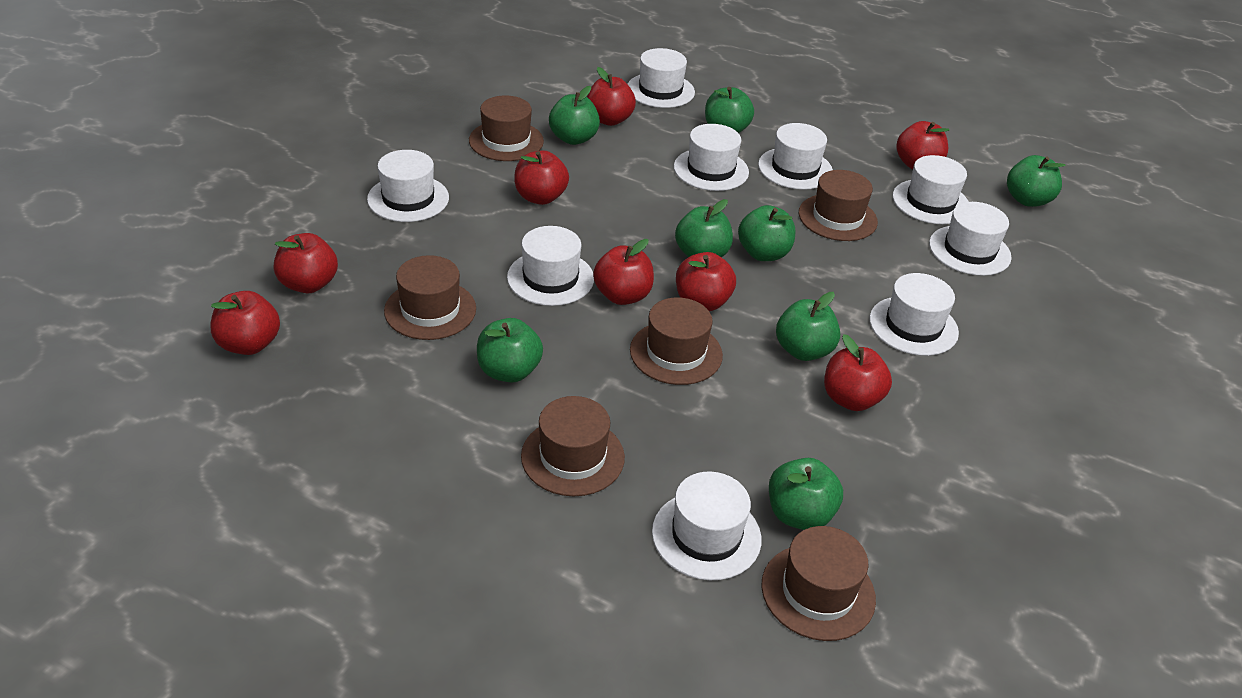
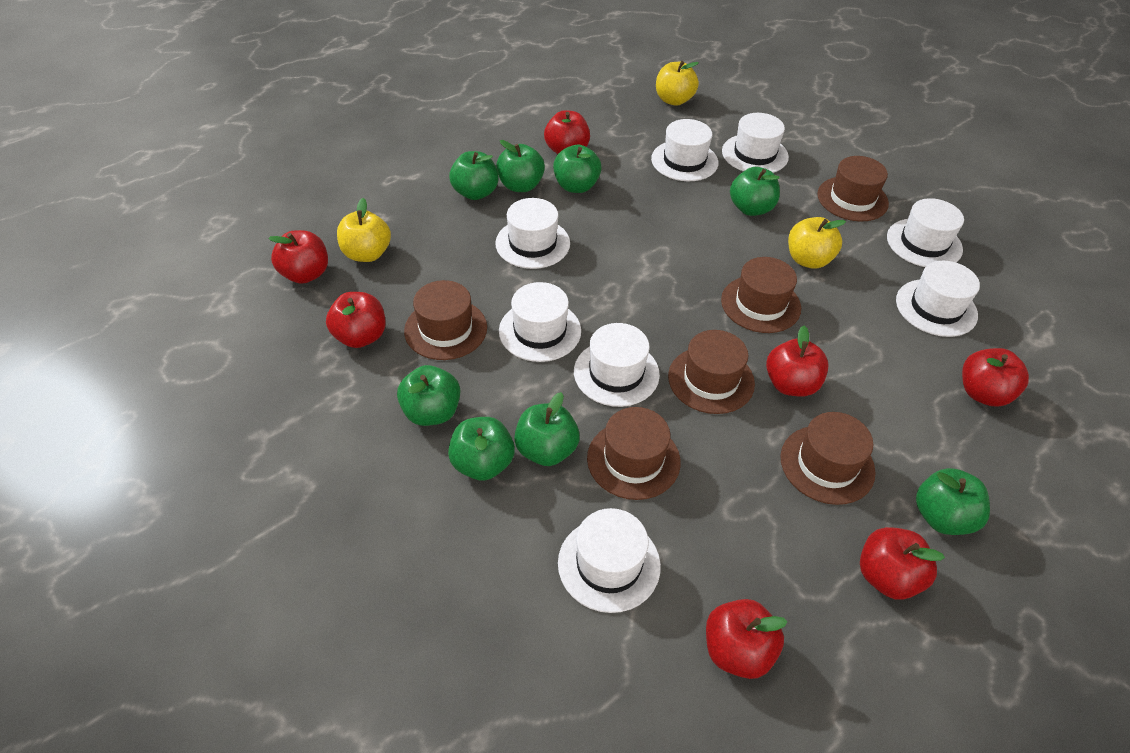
red apple: 8 -> 7
white hat: 9 -> 8
yellow apple: 0 -> 3

